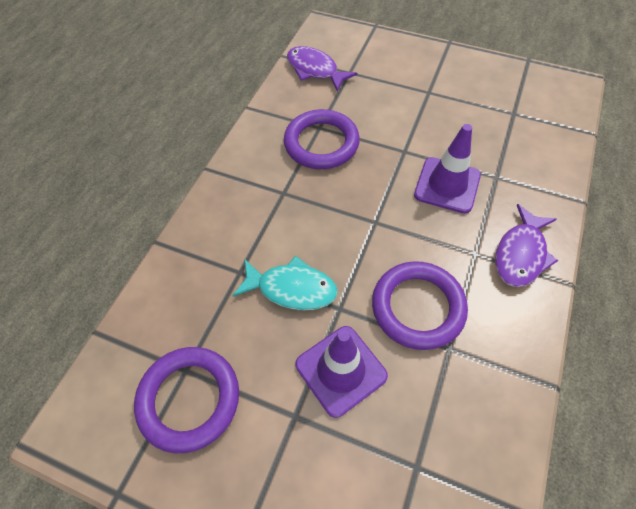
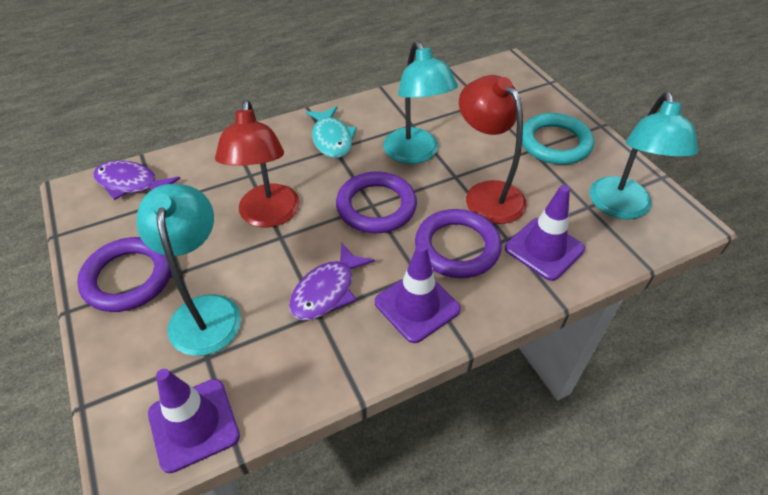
purple traffic cone: 2 -> 3
red lamp: 0 -> 2
turquoise lamp: 0 -> 3
turquoise ring: 0 -> 1

